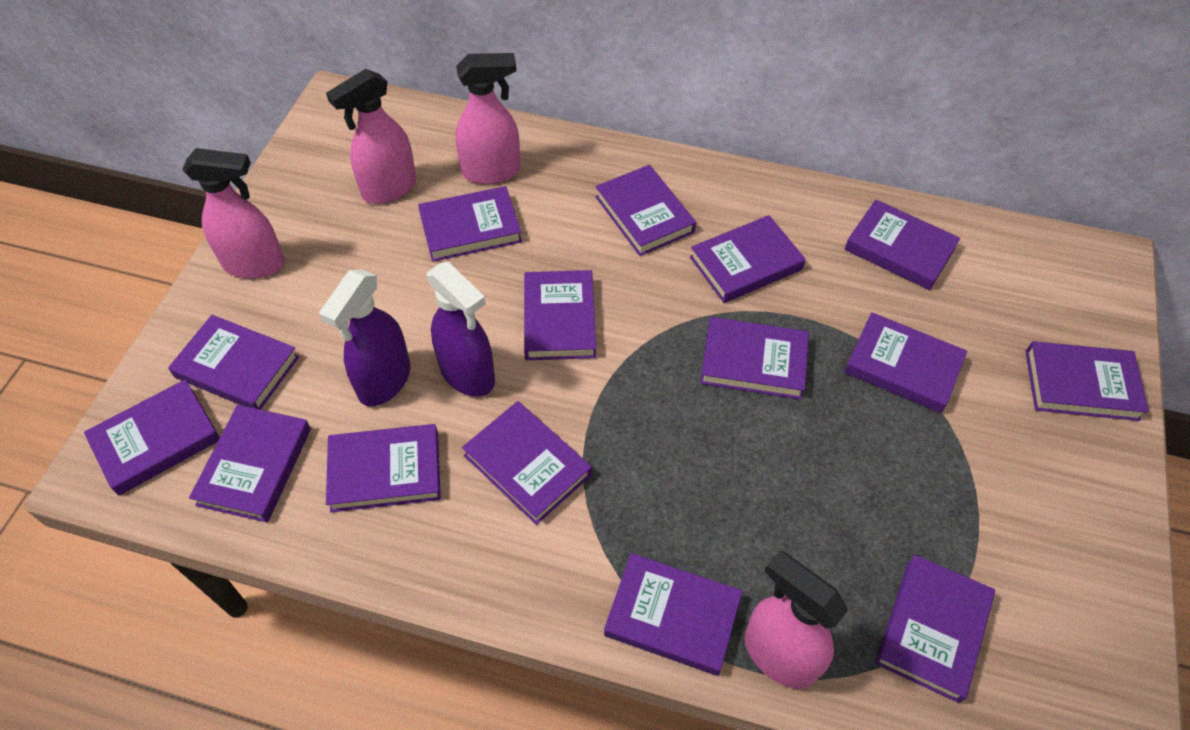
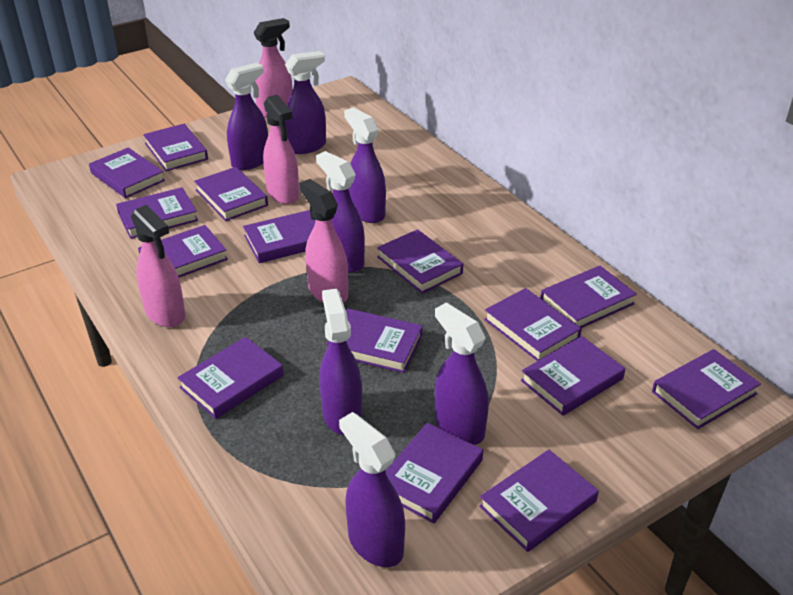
purple spray bottle: 2 -> 7

